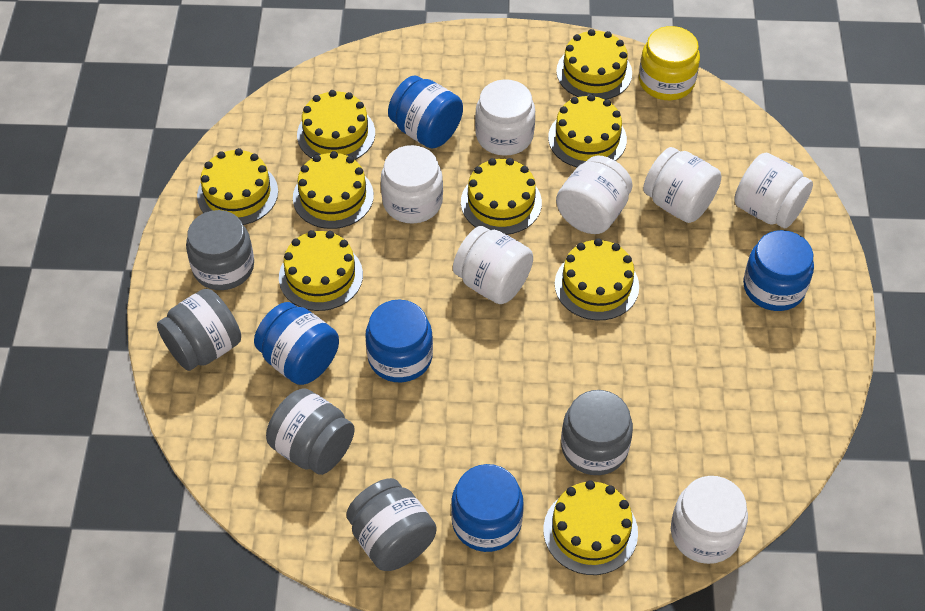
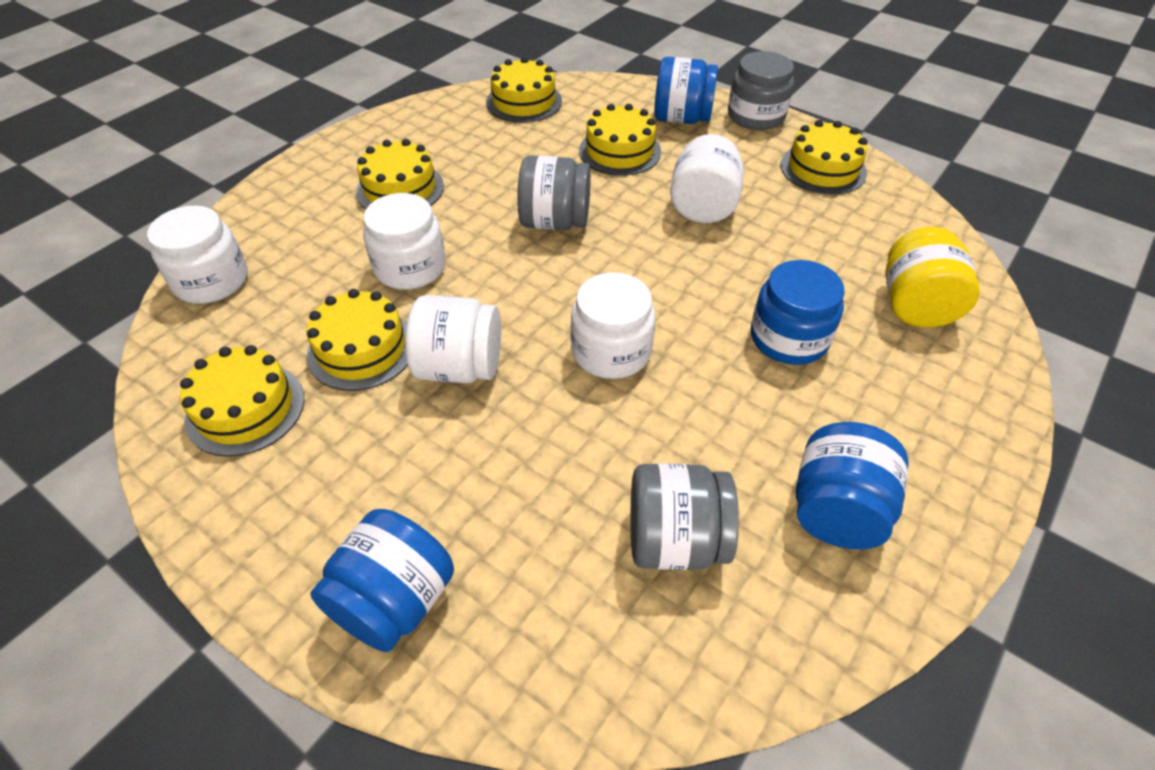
blue jar: 5 -> 4
grey jar: 5 -> 3
white jar: 7 -> 5
yellow cake: 9 -> 6

